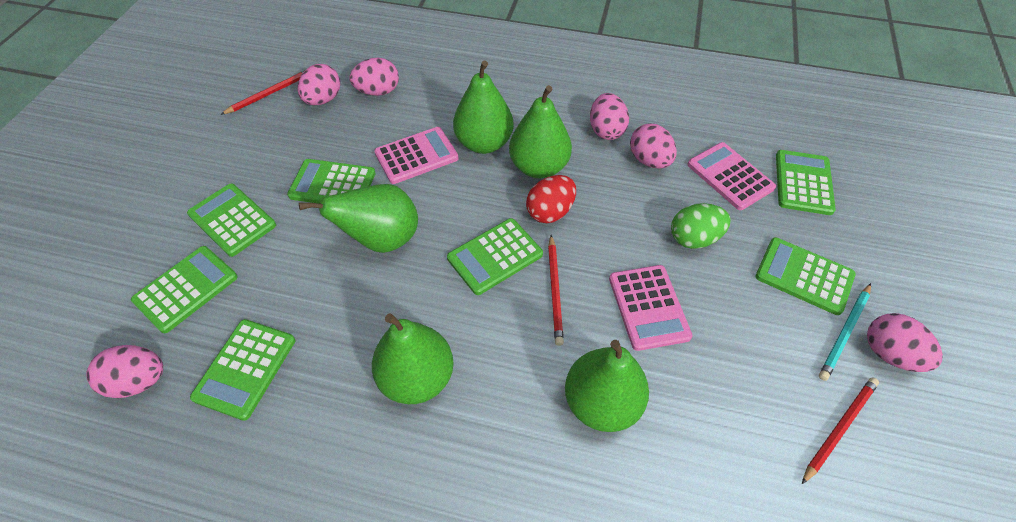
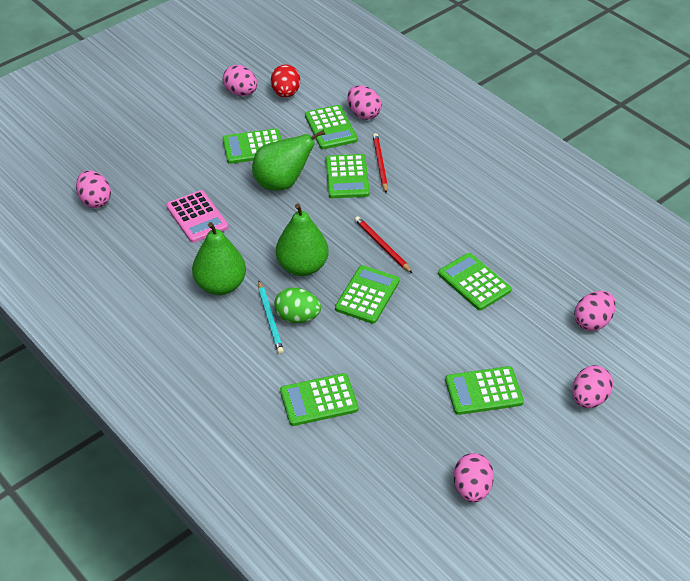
green pear: 5 -> 3
pink calculator: 3 -> 1
red pencil: 3 -> 2

